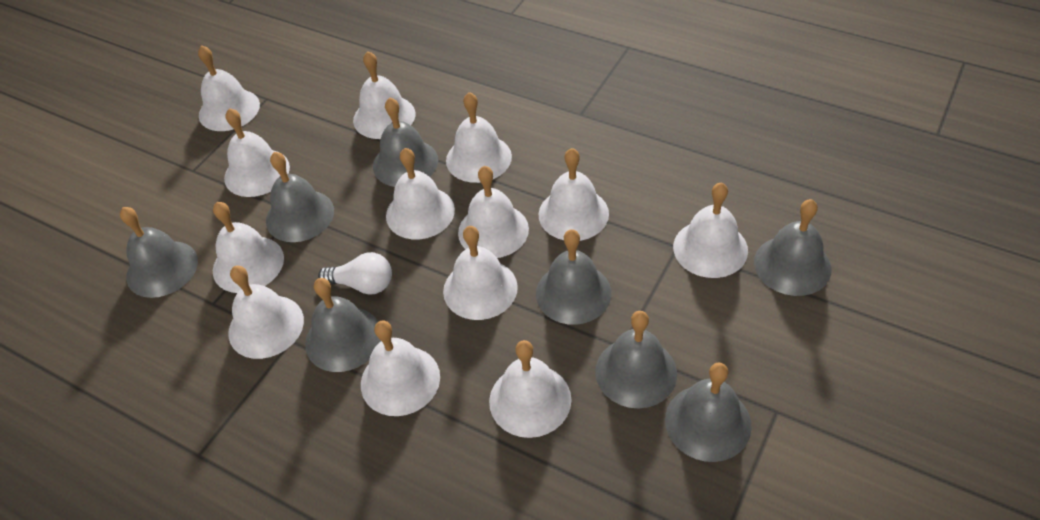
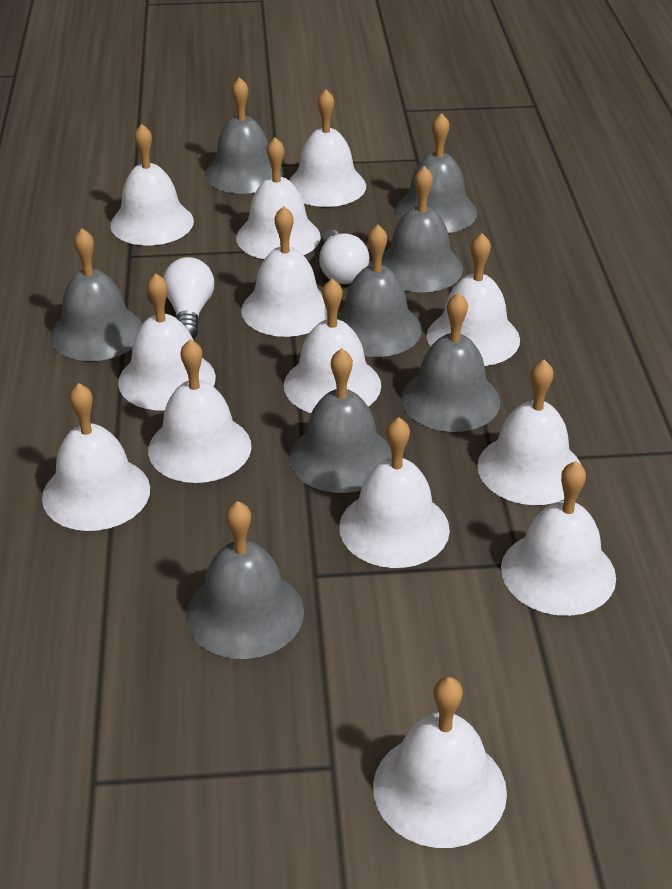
white light bulb: 1 -> 2

